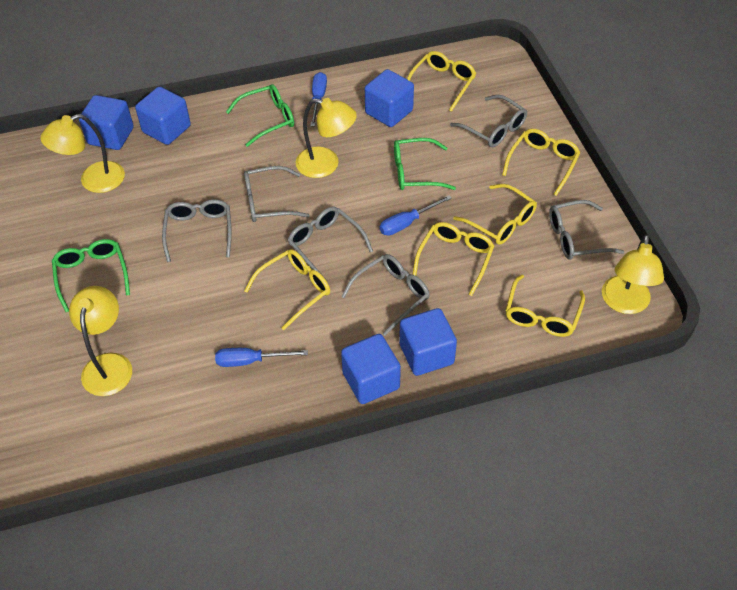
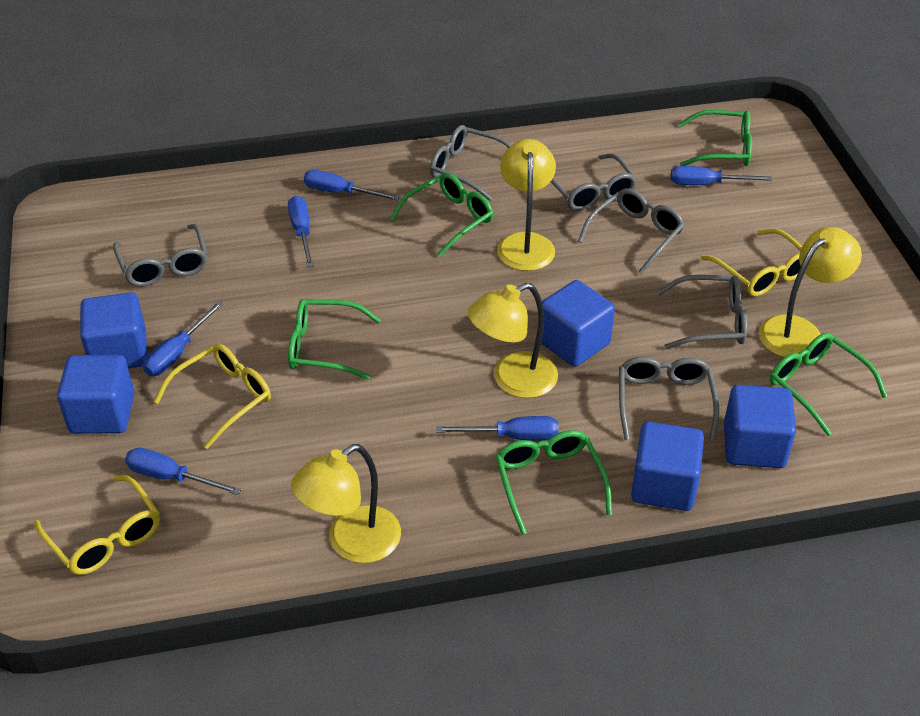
blue screwdriver: 3 -> 6
green glasses: 3 -> 5
yellow glasses: 6 -> 3

